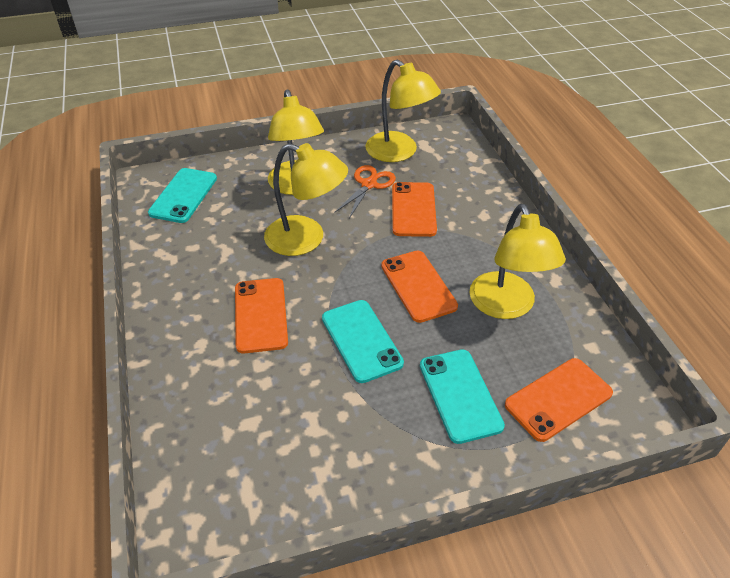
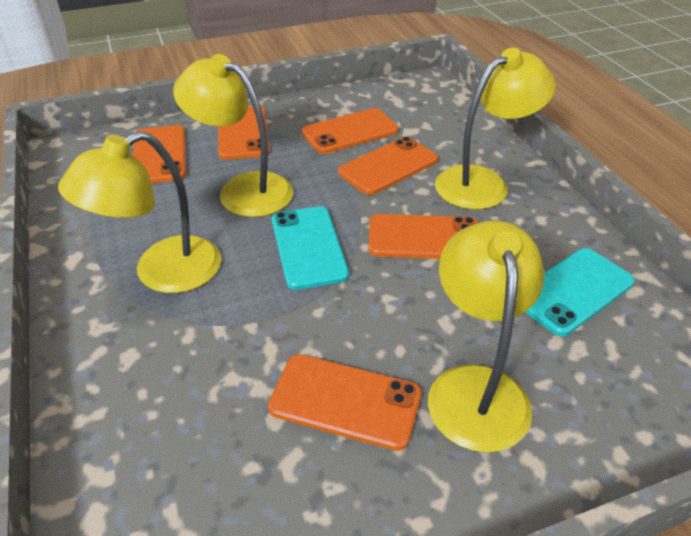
orange phone: 4 -> 6
orange scissors: 1 -> 0
turquoise phone: 3 -> 2

